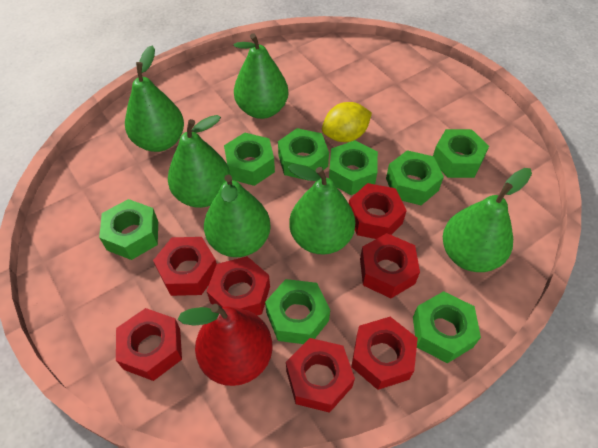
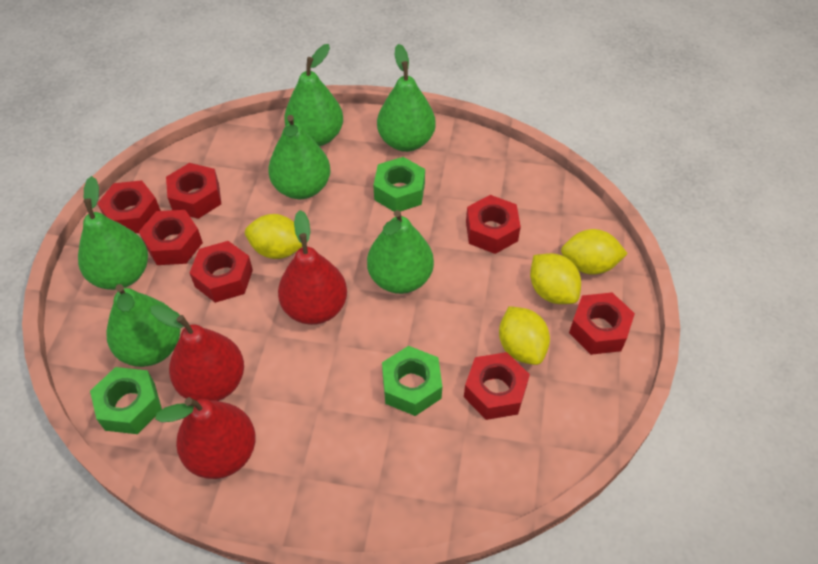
green nut: 8 -> 3
red pear: 1 -> 3
yellow lemon: 1 -> 4

